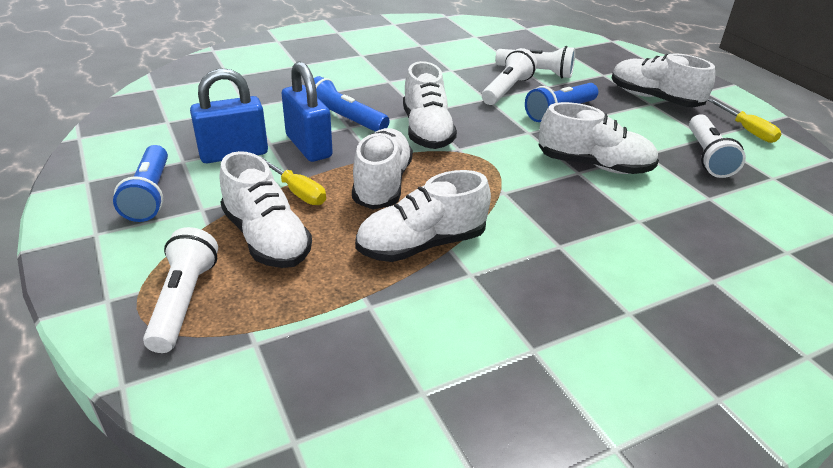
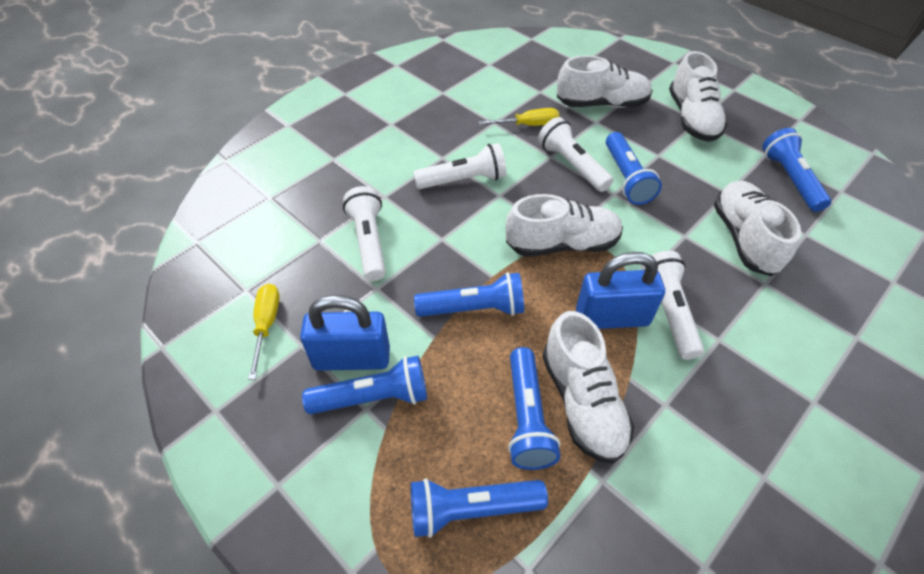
blue flashlight: 3 -> 6
white shoe: 6 -> 5

